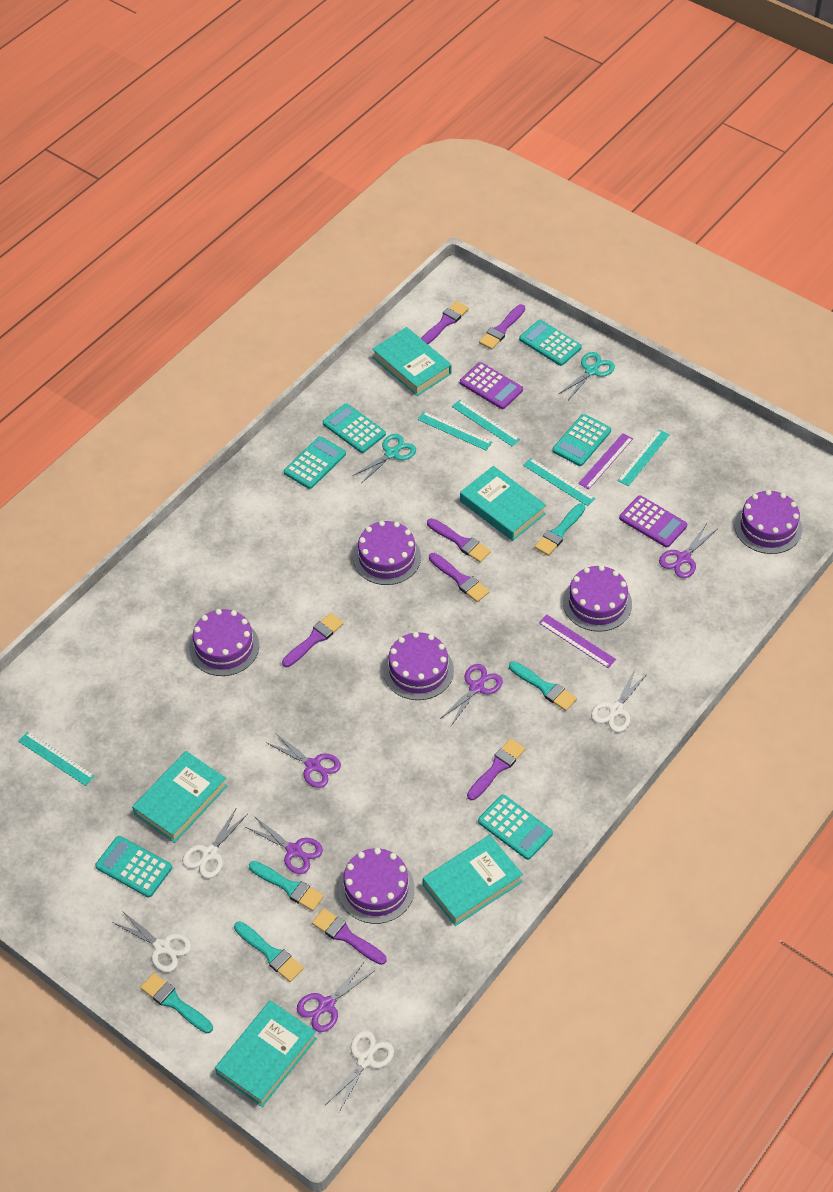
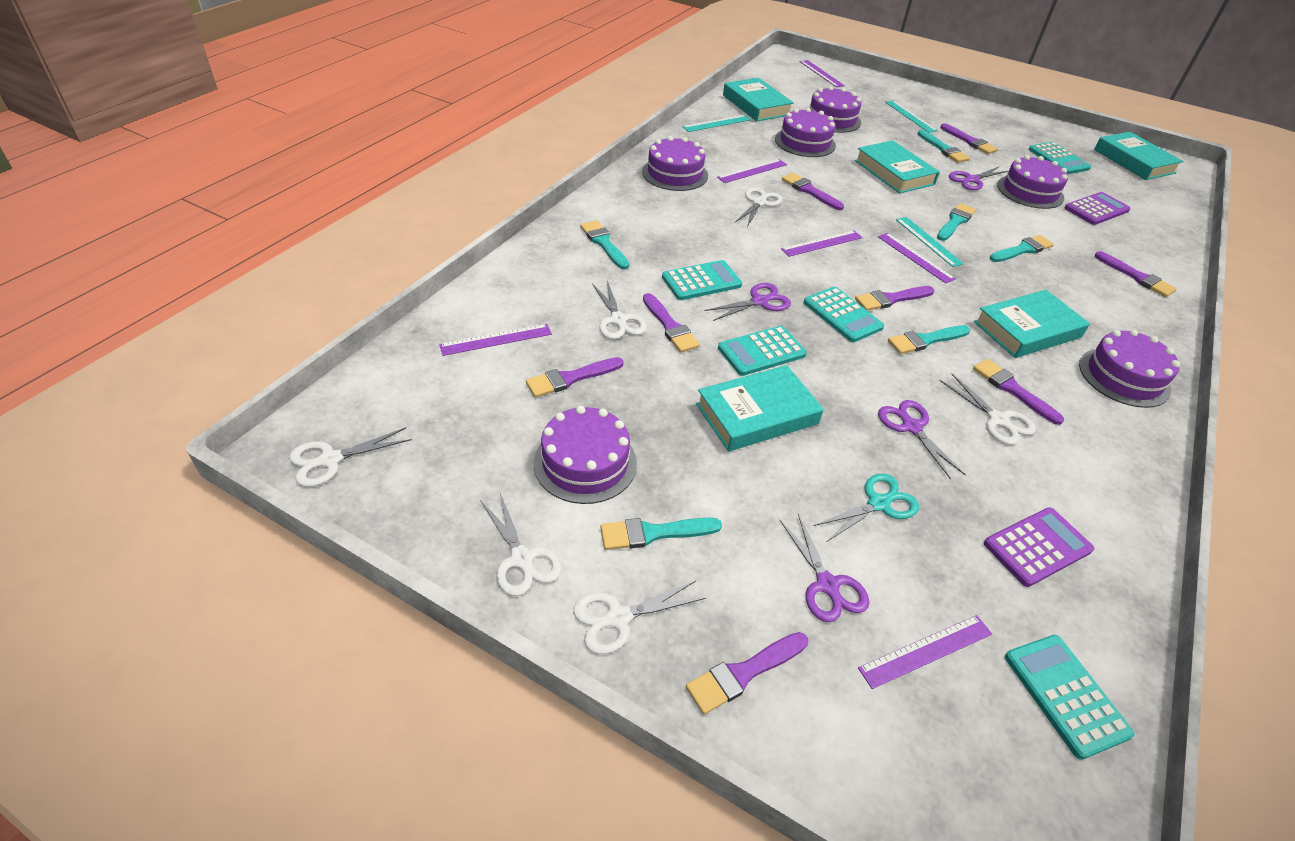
purple brush: 7 -> 8
purple ruler: 2 -> 6
purple scissors: 5 -> 4
turquoise brush: 5 -> 6
turquoise calculator: 6 -> 5
turquoise ruler: 5 -> 3
turquoise scissors: 2 -> 1
white scissors: 4 -> 6

